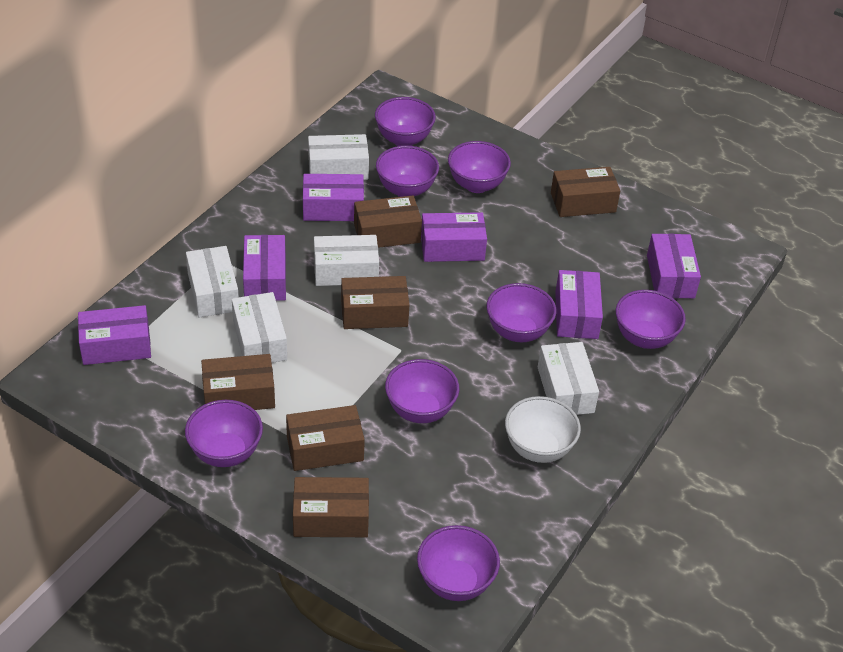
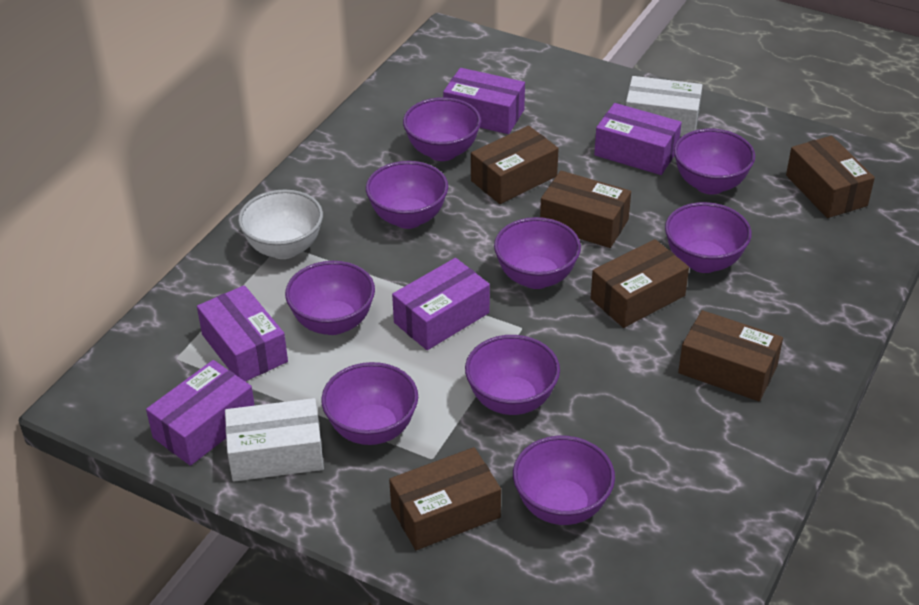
purple bowl: 8 -> 9
purple box: 6 -> 5
white box: 5 -> 2

